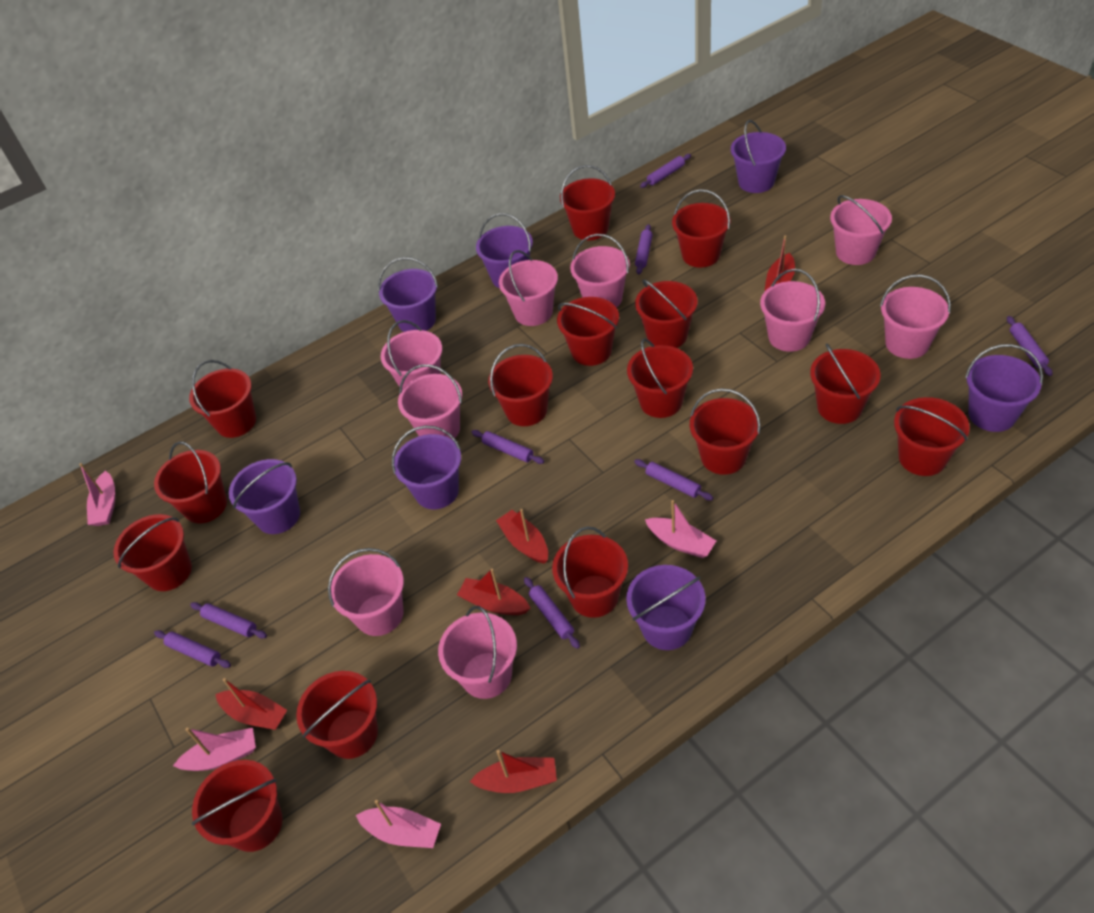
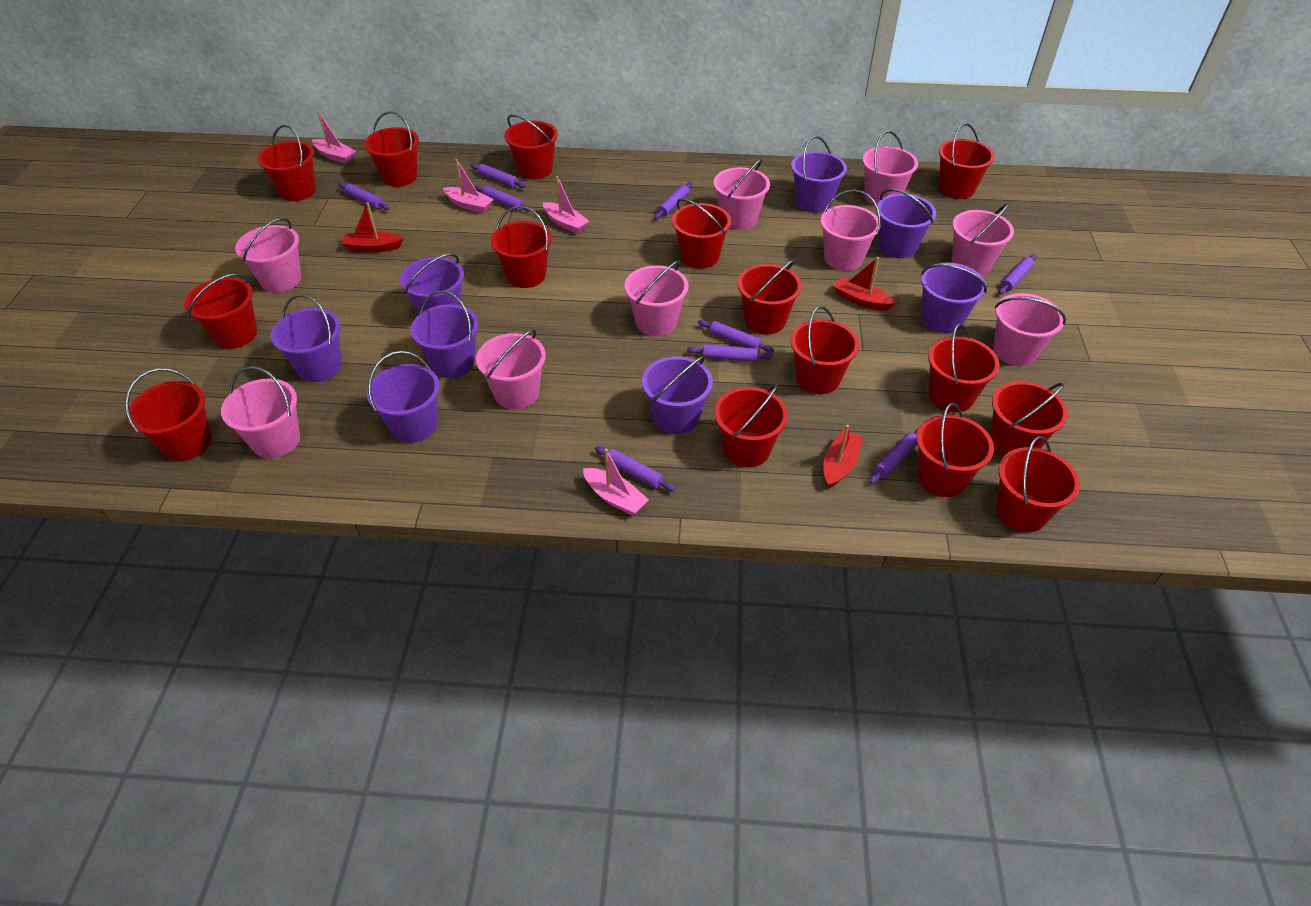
purple bucket: 7 -> 8
purple rolling pin: 8 -> 9
red boat: 5 -> 3

